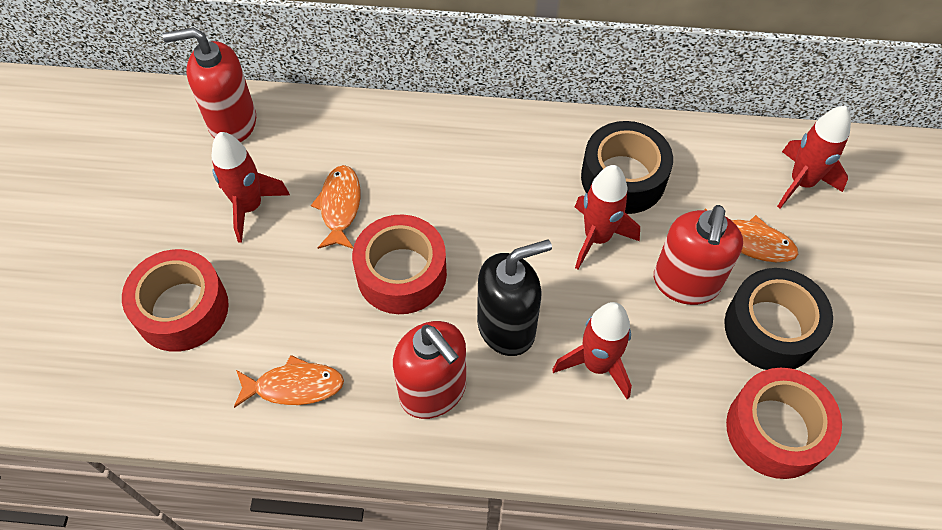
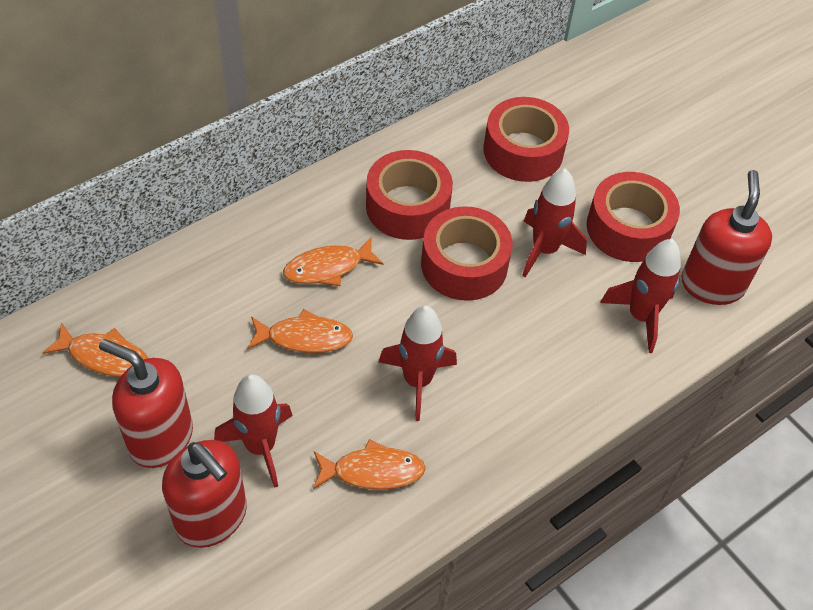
black soap dispenser: 1 -> 0
black tape: 2 -> 0
orange fish: 3 -> 4
red tape: 3 -> 4

